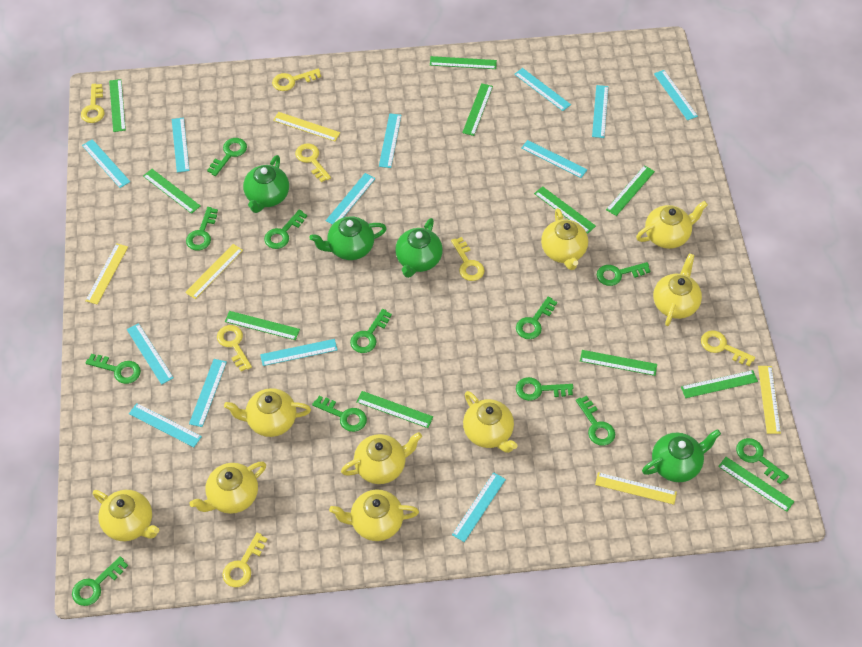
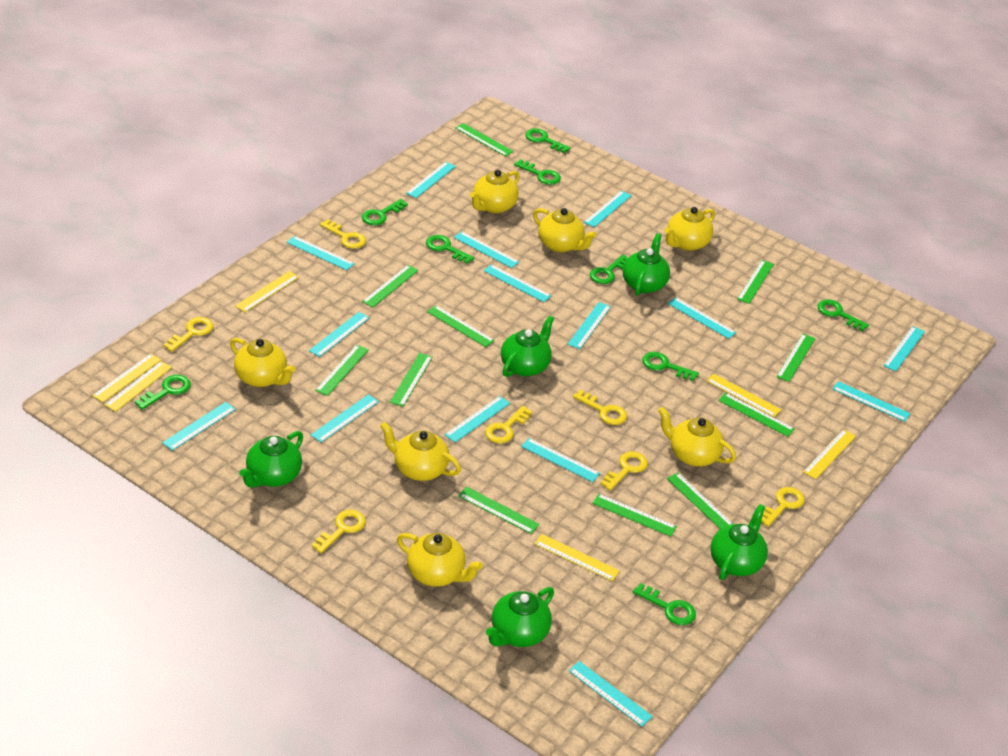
green key: 12 -> 9
green teapot: 4 -> 5
turquoise ruler: 13 -> 15
yellow ruler: 5 -> 6
yellow teapot: 9 -> 7

